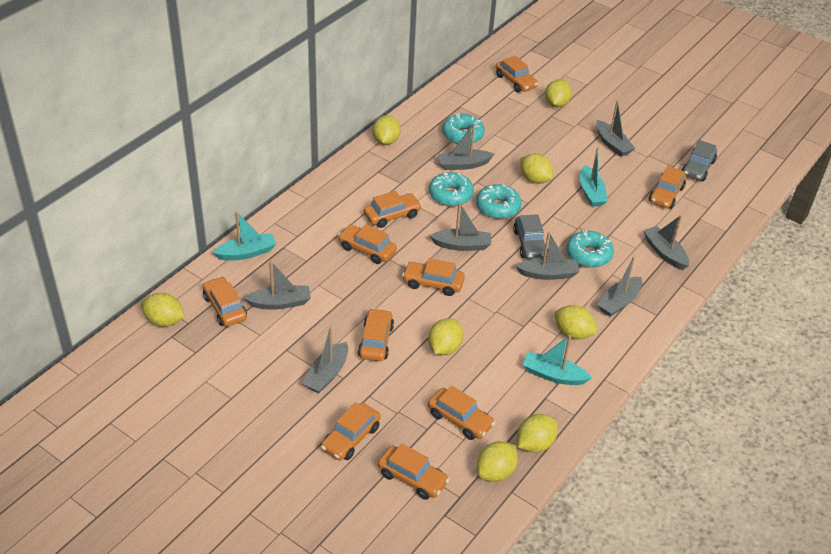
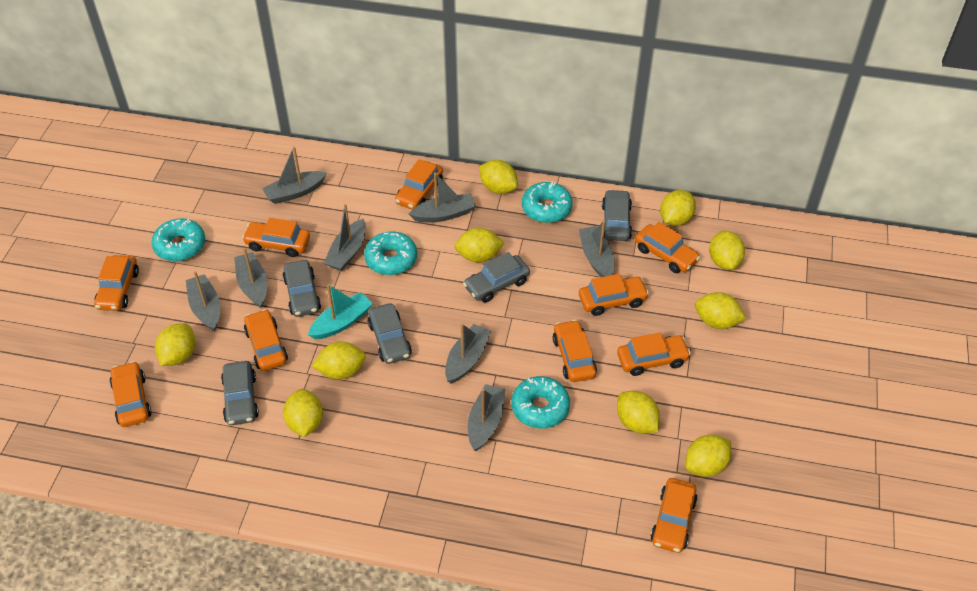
grey car: 2 -> 5
turquoise boat: 3 -> 1
yellow lemon: 8 -> 10

